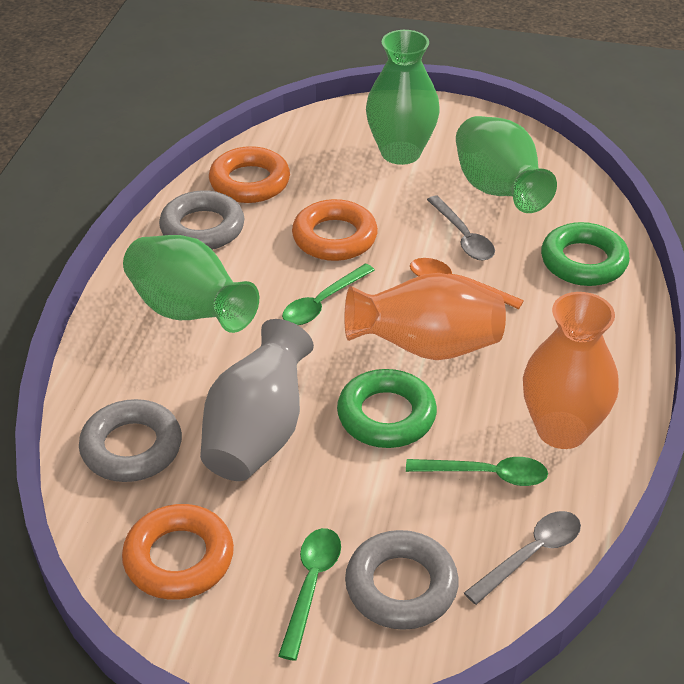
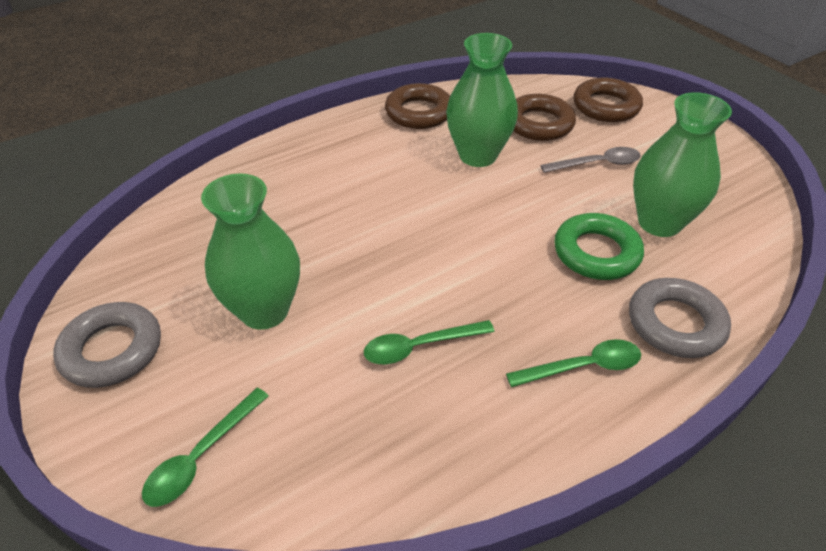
brown ring: 0 -> 3
green ring: 2 -> 1
grey ring: 3 -> 2
grey spoon: 2 -> 1
grey vase: 1 -> 0
orange ring: 3 -> 0
orange spoon: 1 -> 0
orange vase: 2 -> 0

